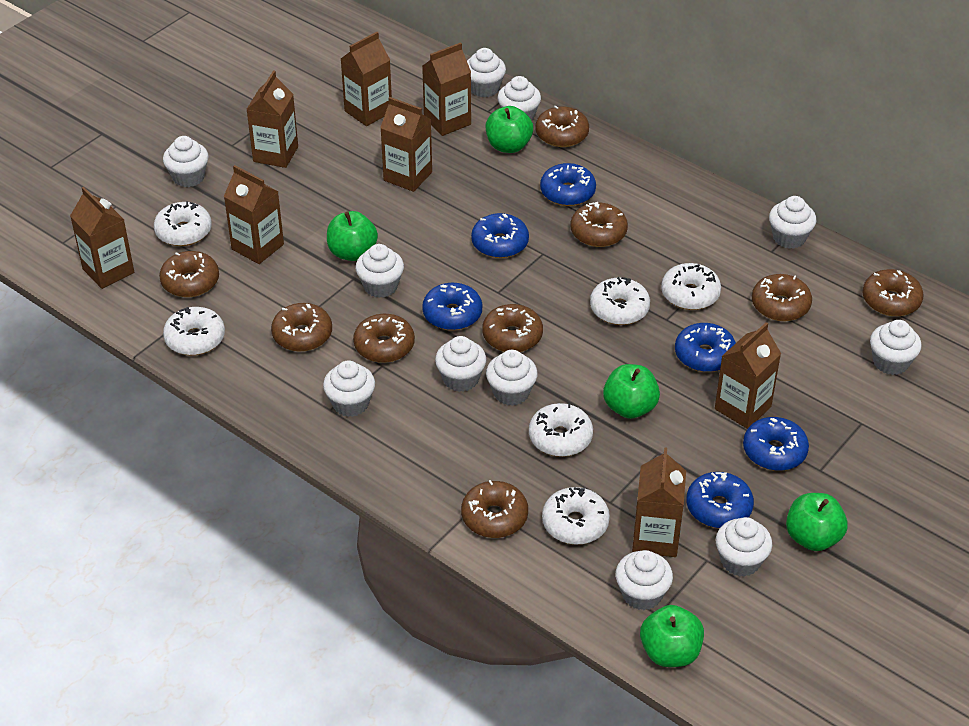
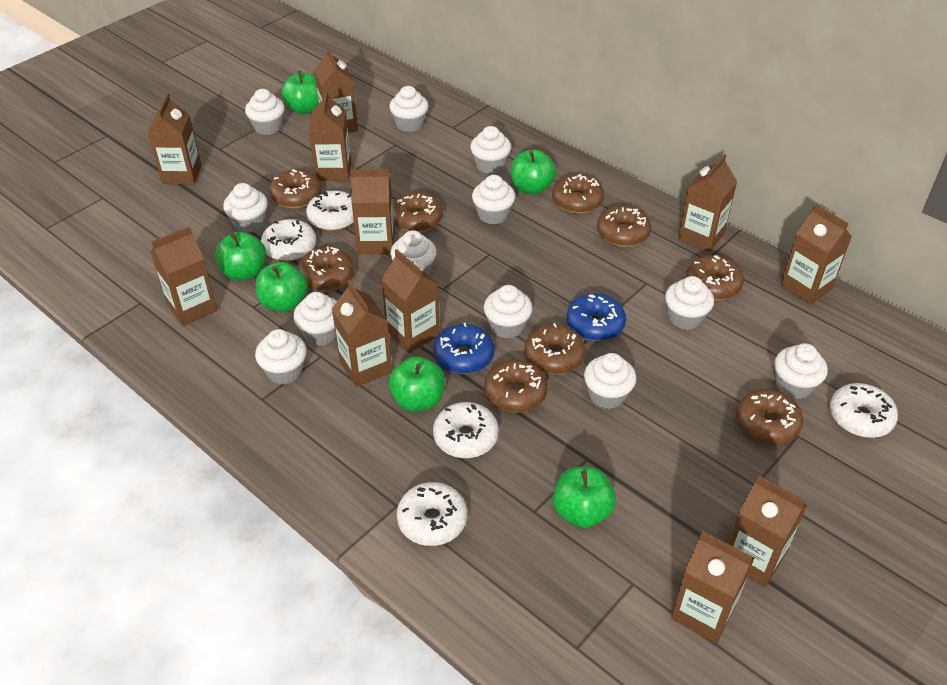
blue donut: 6 -> 2
brown carton: 8 -> 11
green apple: 5 -> 6
white cupcake: 11 -> 12
white donut: 6 -> 5

